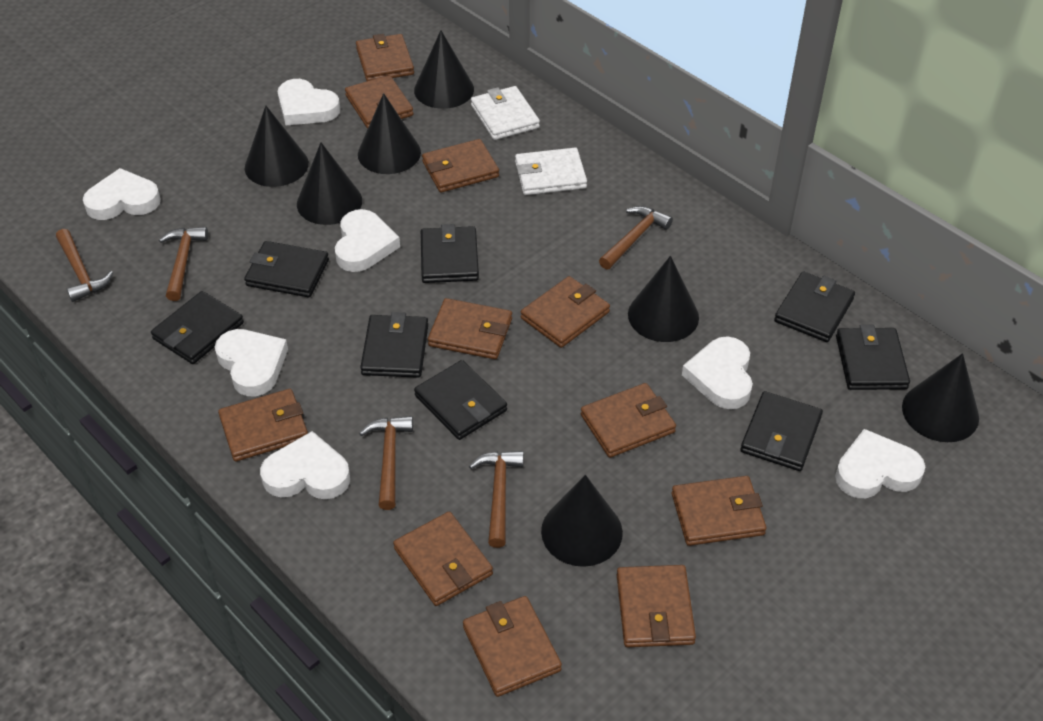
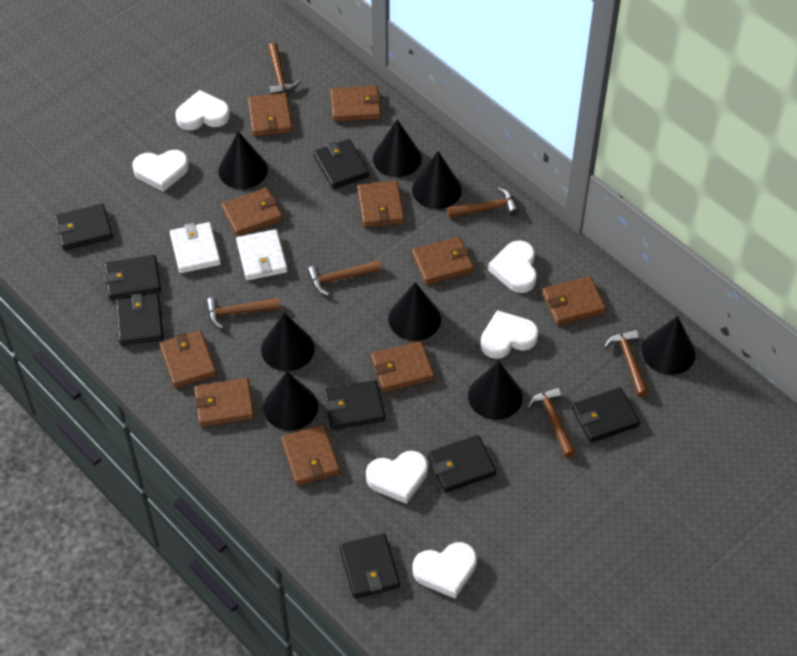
black cone: 7 -> 8
brown hammer: 5 -> 6
brown wallet: 11 -> 10
white heart: 7 -> 6

